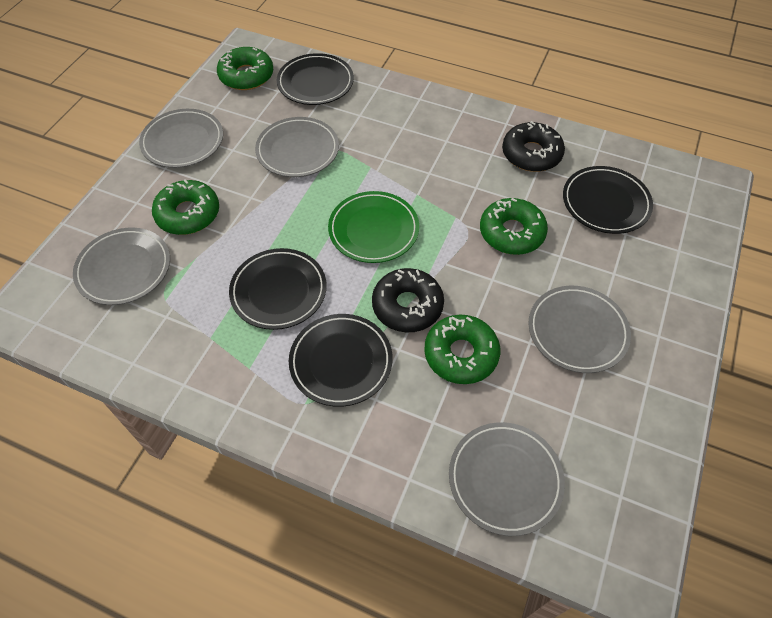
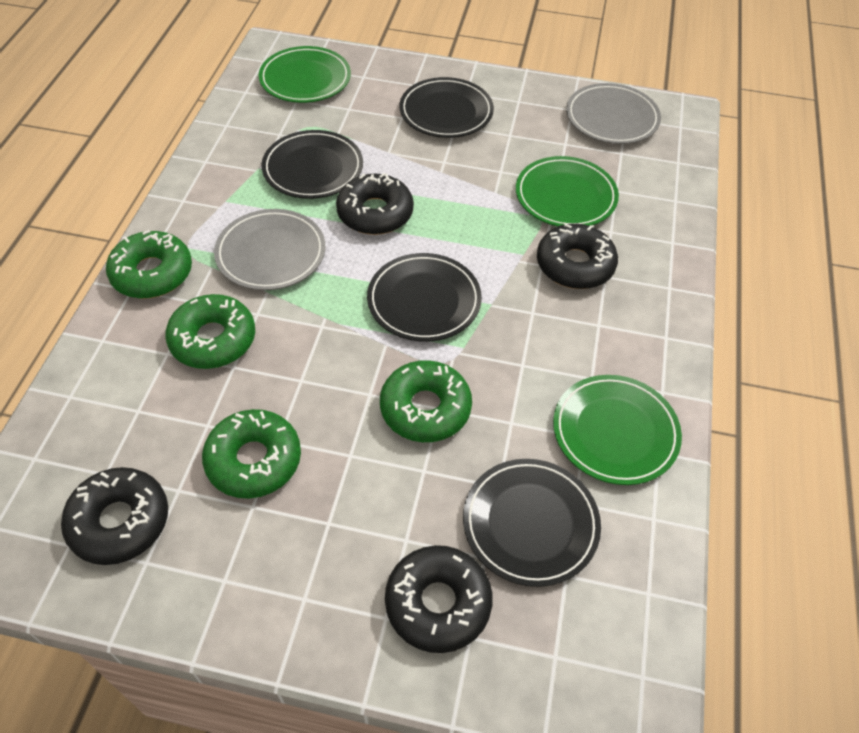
black donut: 2 -> 4
green plate: 1 -> 3
grey plate: 5 -> 2

